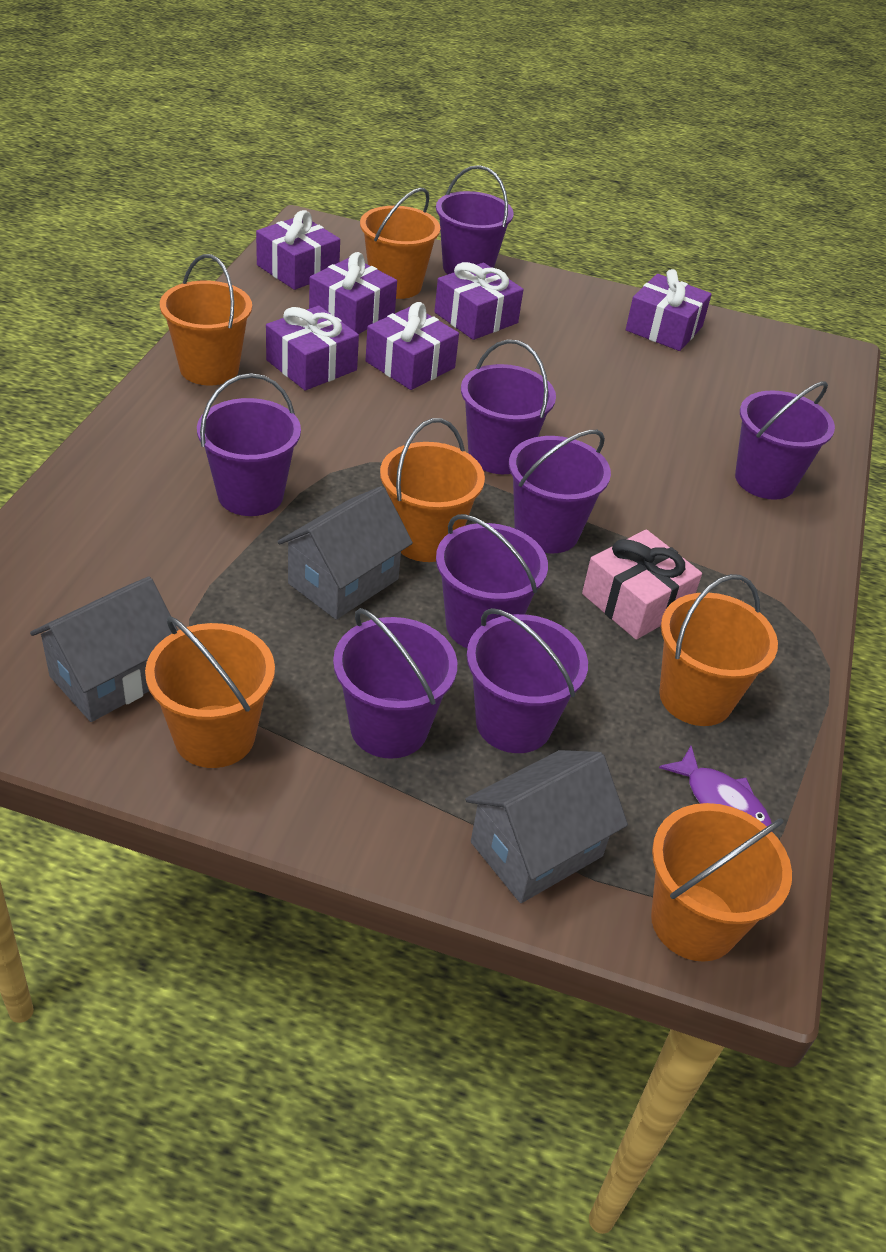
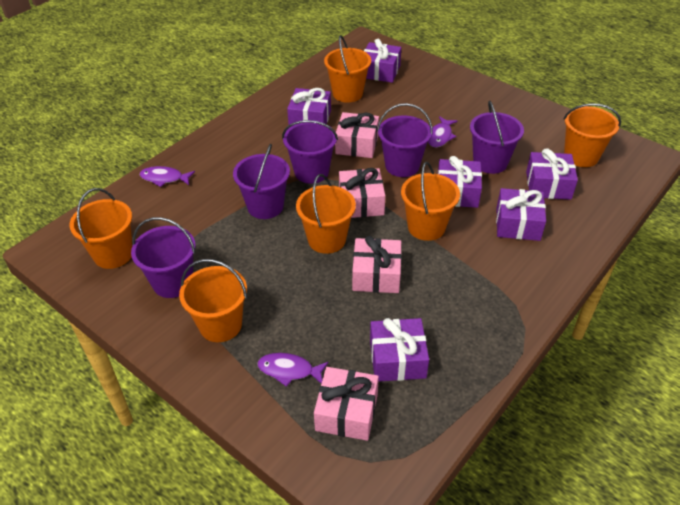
grey house: 3 -> 0
pink gift: 1 -> 4
purple bucket: 8 -> 5
purple fish: 1 -> 3

